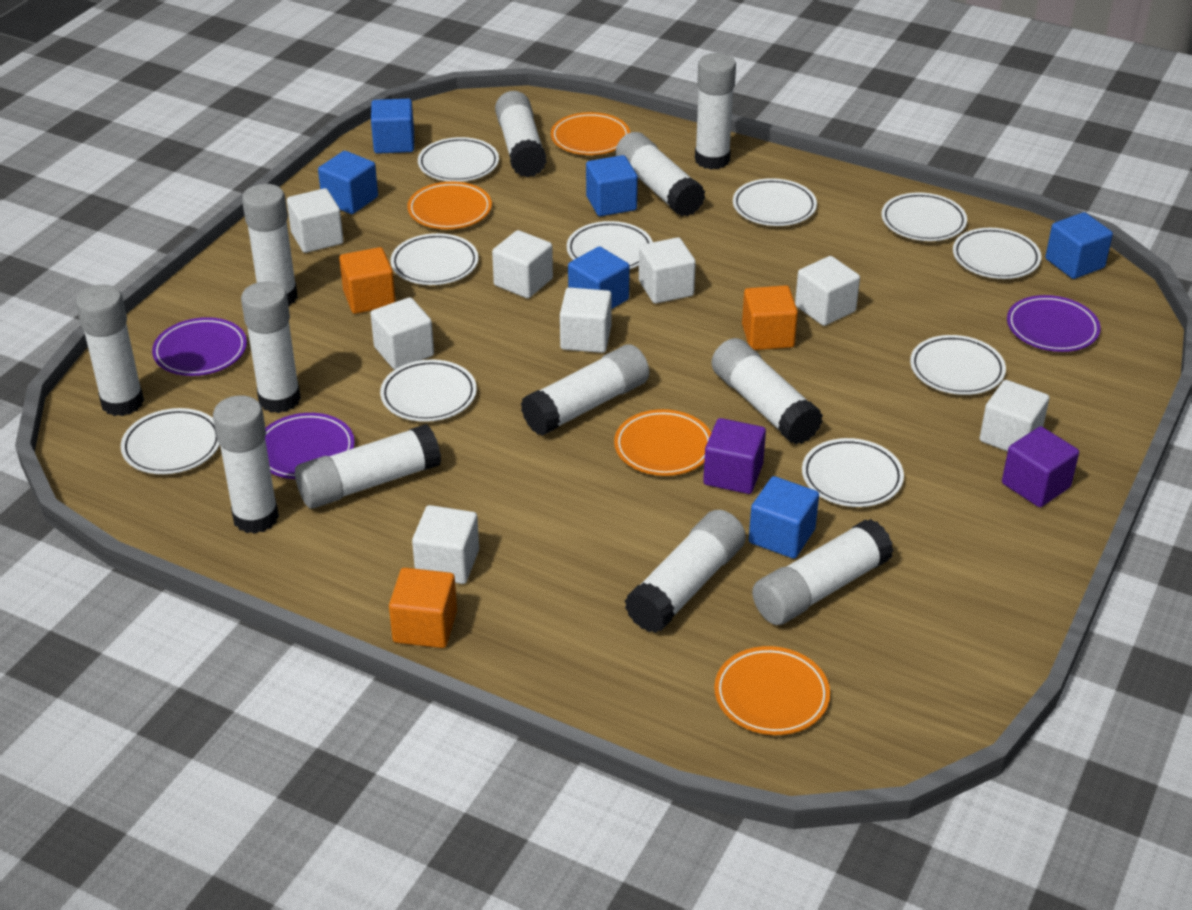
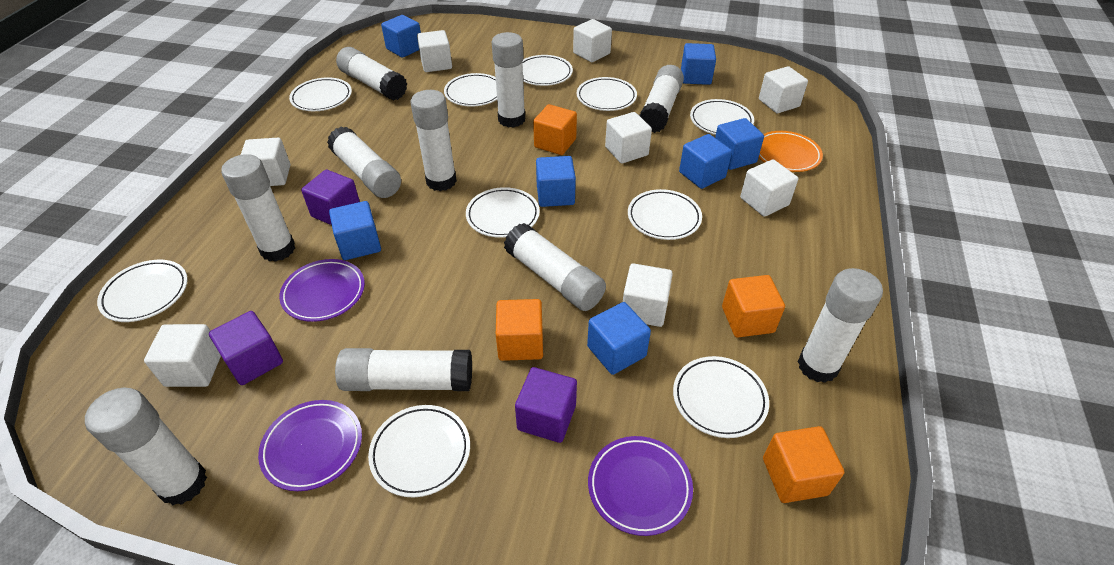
blue cube: 6 -> 7
orange cube: 3 -> 4
orange plate: 4 -> 1
purple cube: 2 -> 3
white glue stick: 12 -> 10

